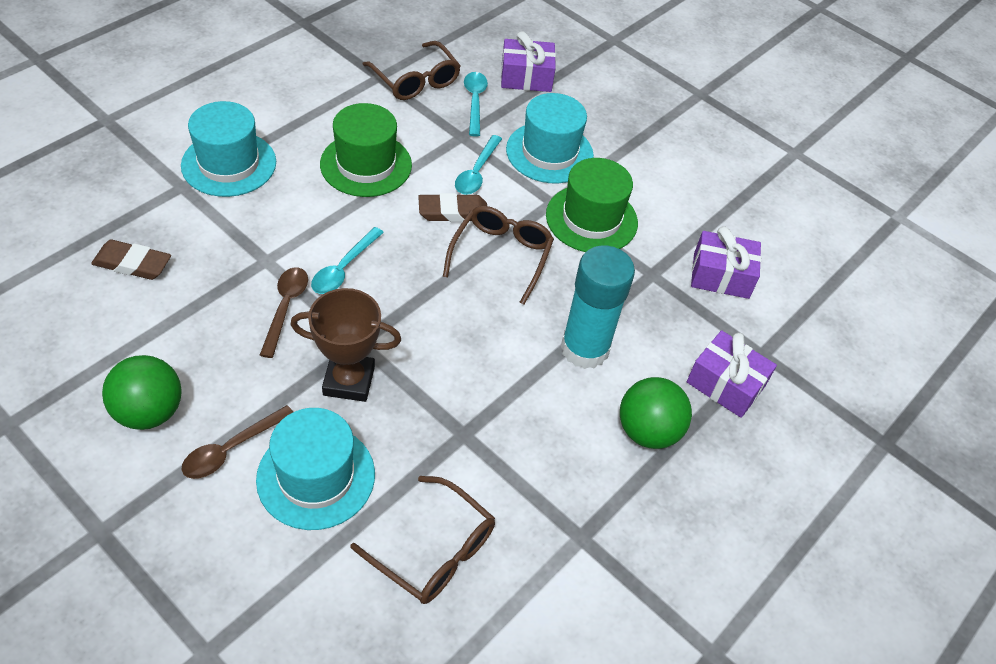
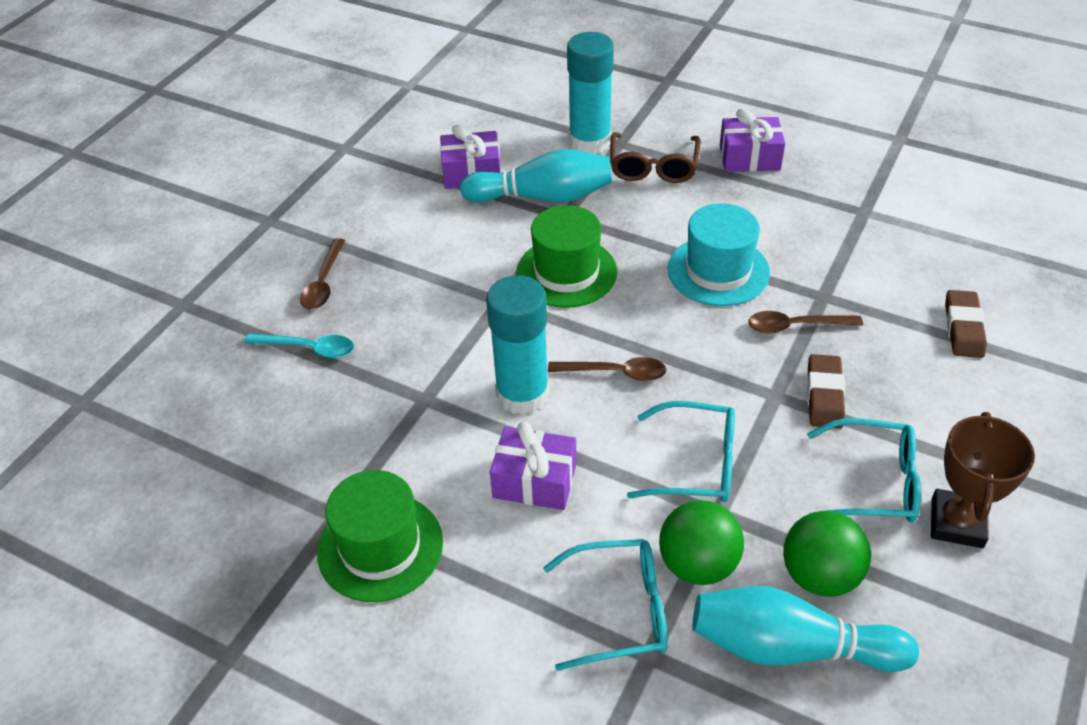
brown glasses: 3 -> 1
brown spoon: 2 -> 3
turquoise bowling pin: 0 -> 2
turquoise glasses: 0 -> 3
turquoise glue stick: 1 -> 2
turquoise hat: 3 -> 1
turquoise spoon: 3 -> 1

